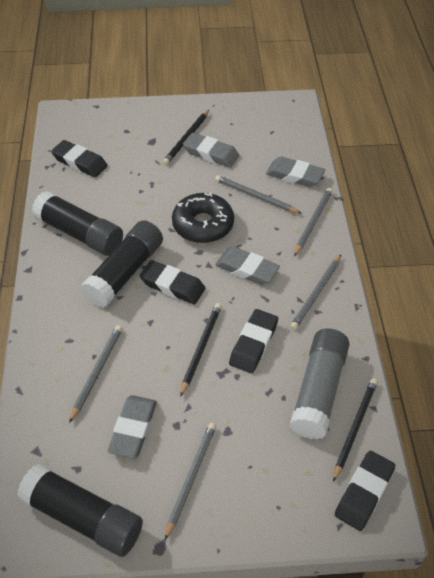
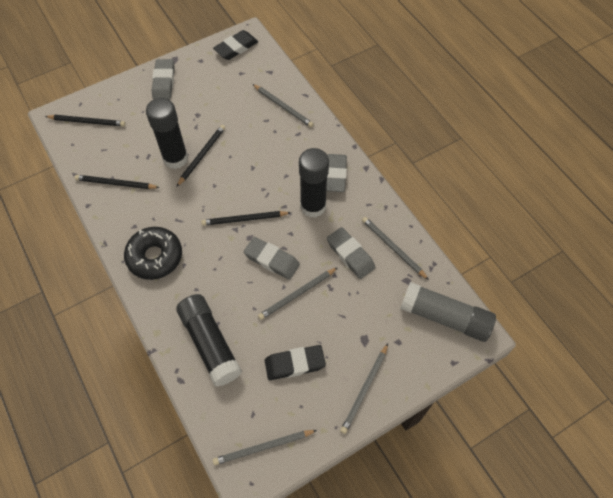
black eraser: 4 -> 2
black pencil: 3 -> 4

